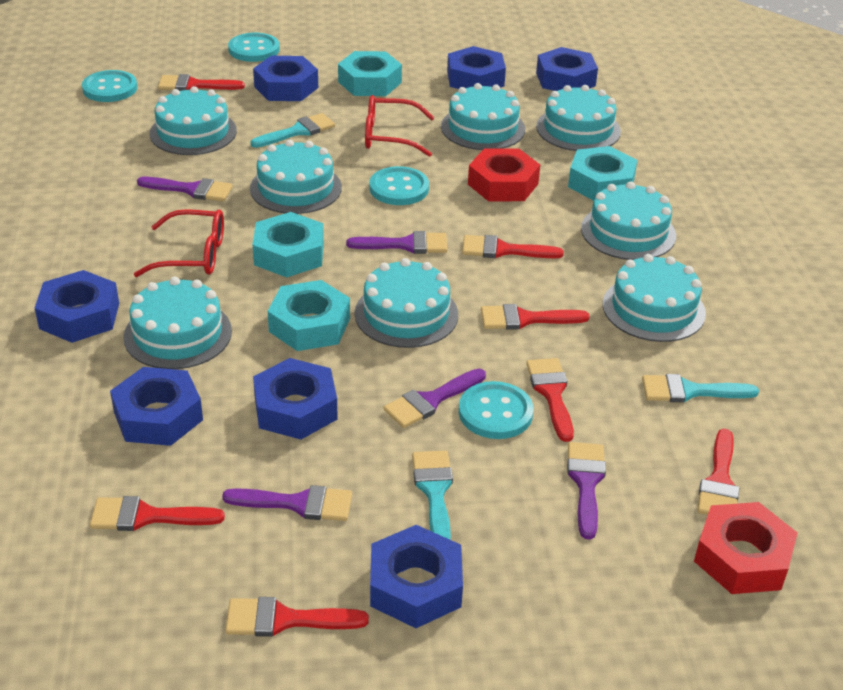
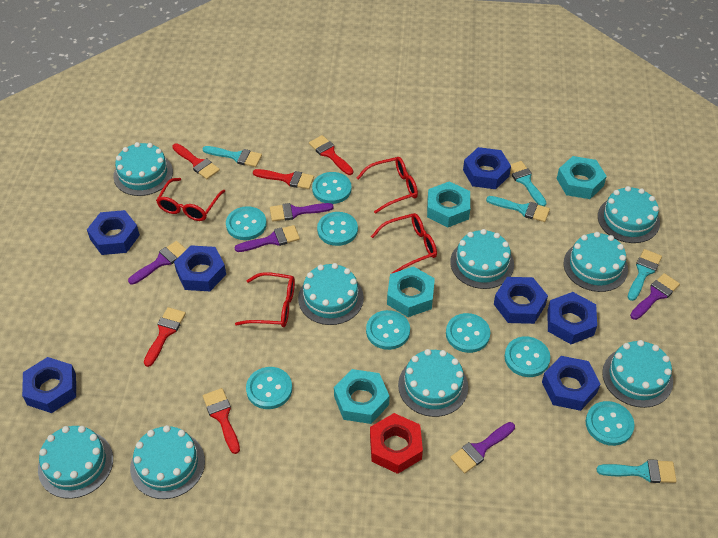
red brush: 7 -> 5
red glasses: 2 -> 4
red nut: 2 -> 1
turquoise brush: 3 -> 5
turquoise button: 4 -> 8
turquoise cake: 8 -> 9

